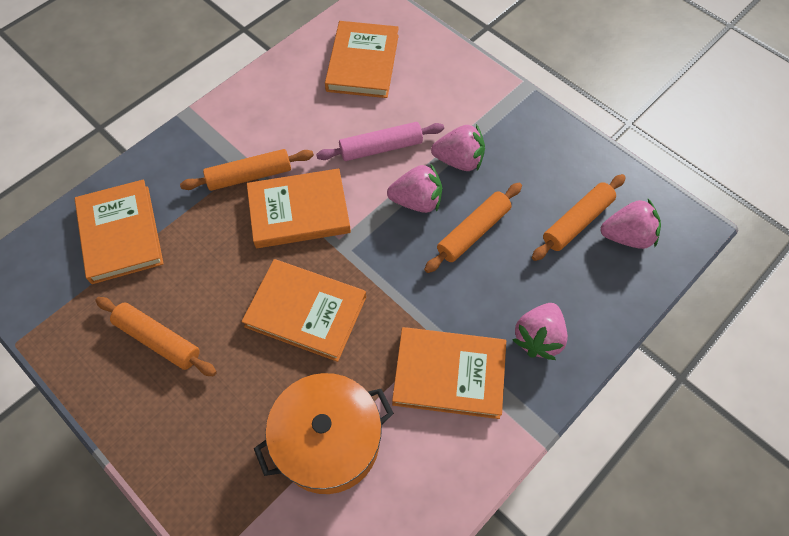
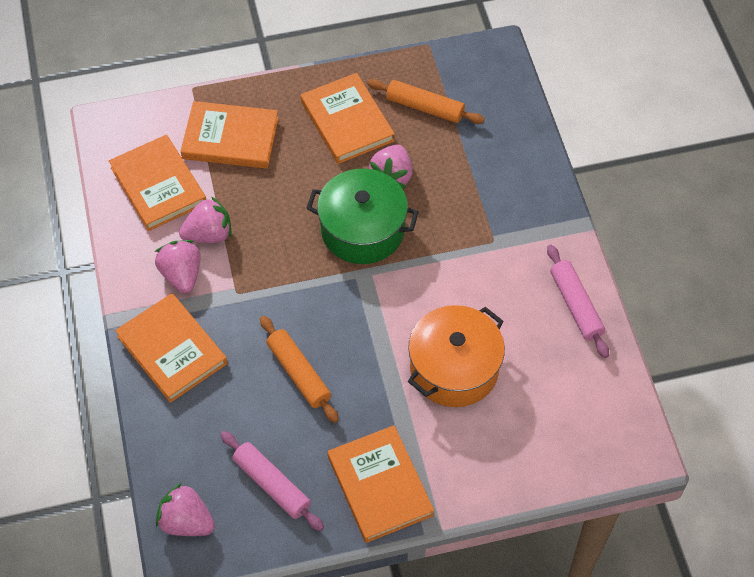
green pot: 0 -> 1
orange rolling pin: 4 -> 2
pink rolling pin: 1 -> 2

